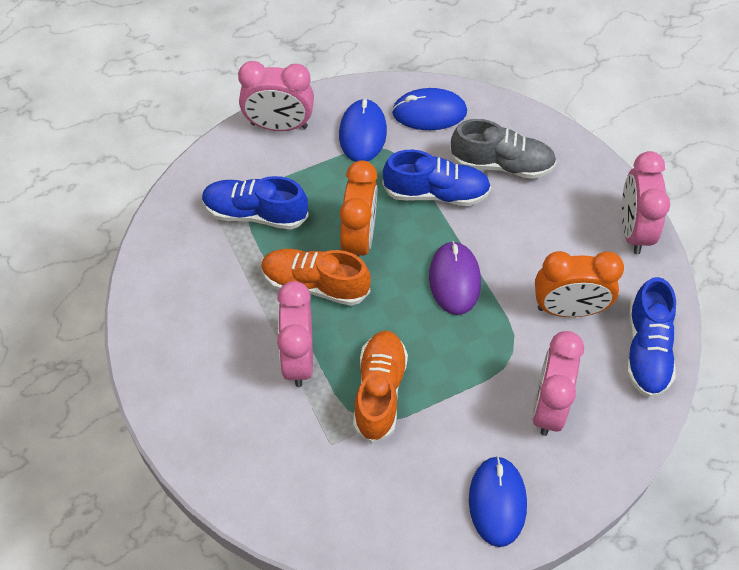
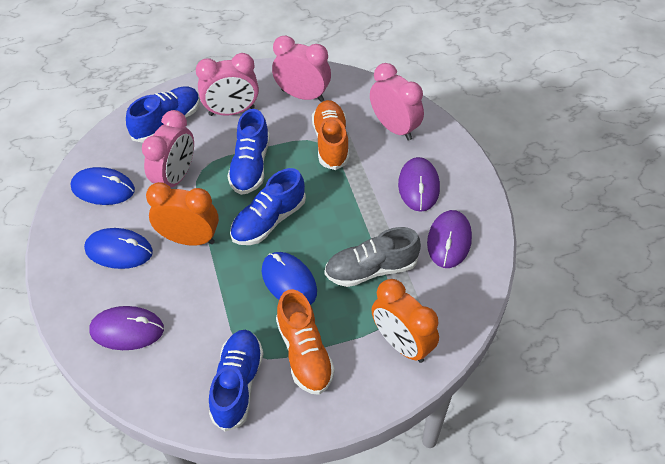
blue shoe: 3 -> 4
purple mouse: 1 -> 3

